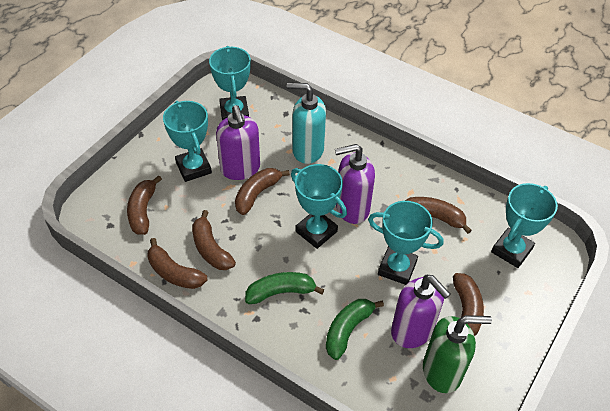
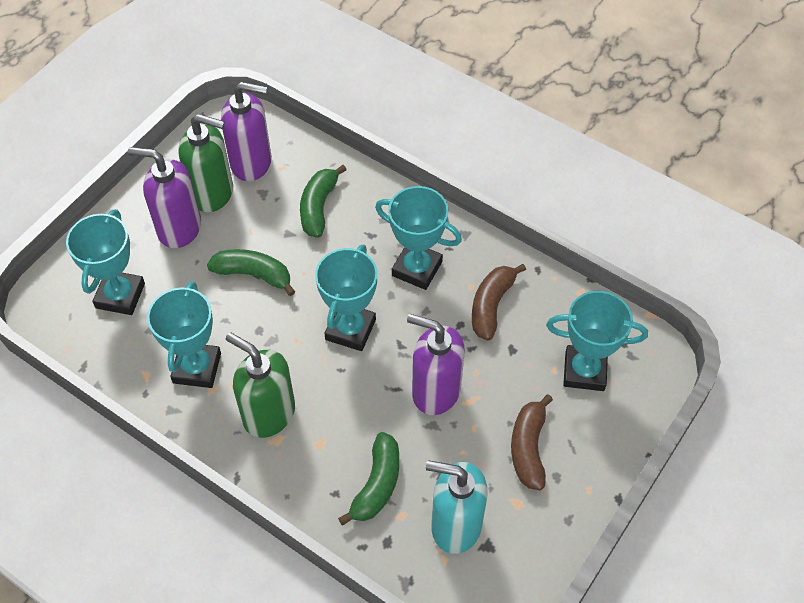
brown banana: 6 -> 2
green banana: 2 -> 3
green soap dispenser: 1 -> 2

